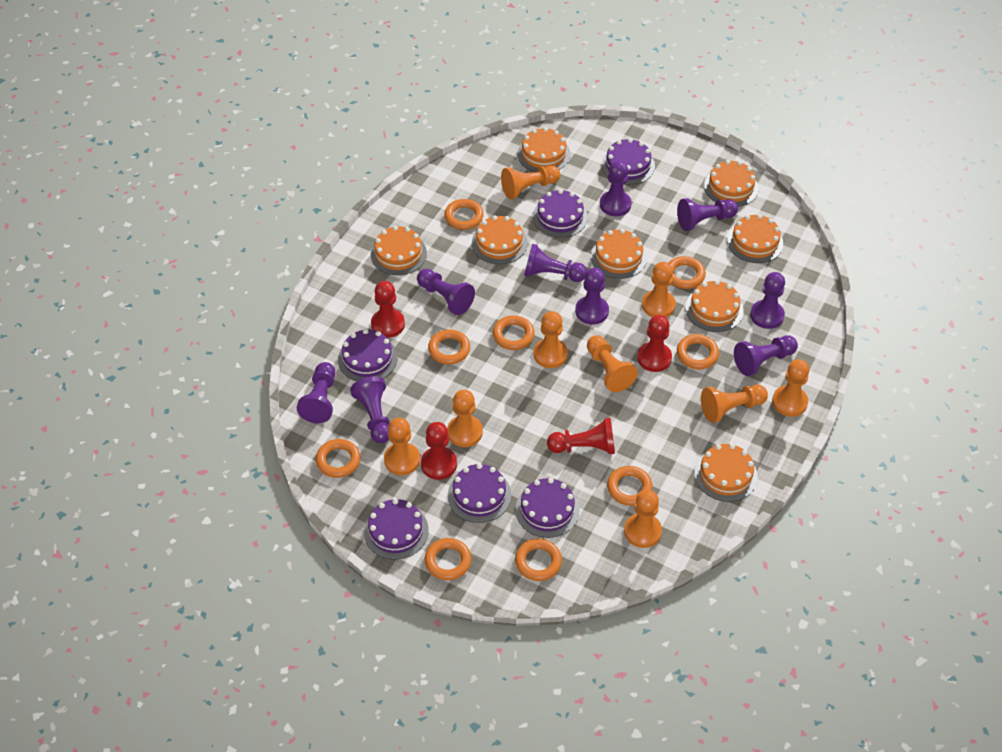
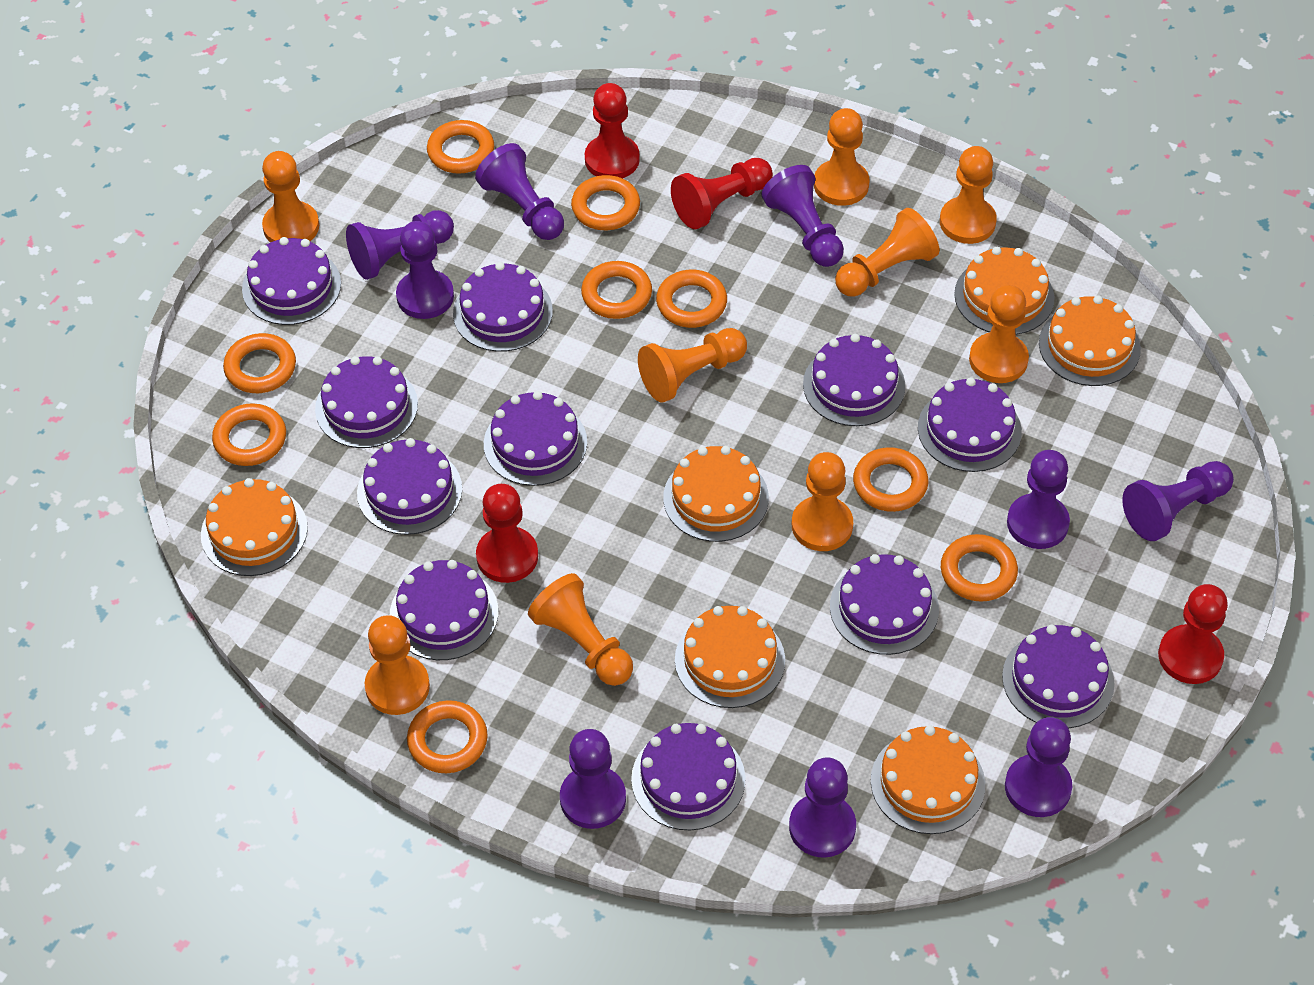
orange cake: 8 -> 6
purple cake: 6 -> 11

